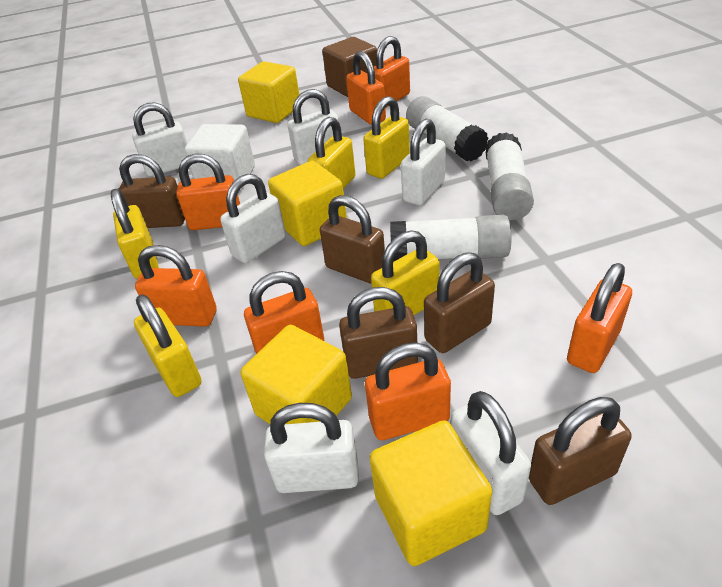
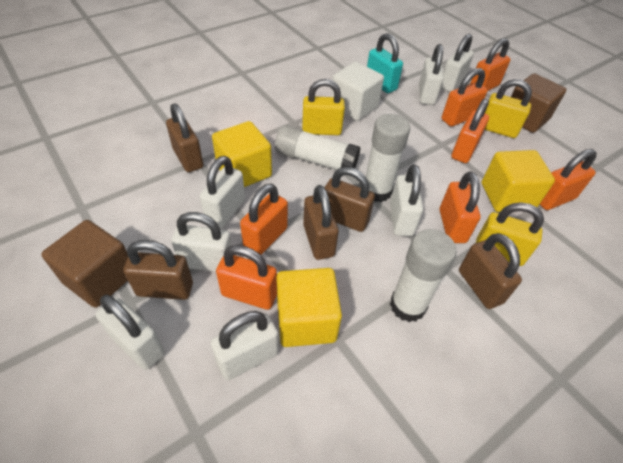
brown cube: 1 -> 2
turquoise padlock: 0 -> 1
white padlock: 6 -> 7
yellow cube: 4 -> 3
yellow padlock: 5 -> 3

